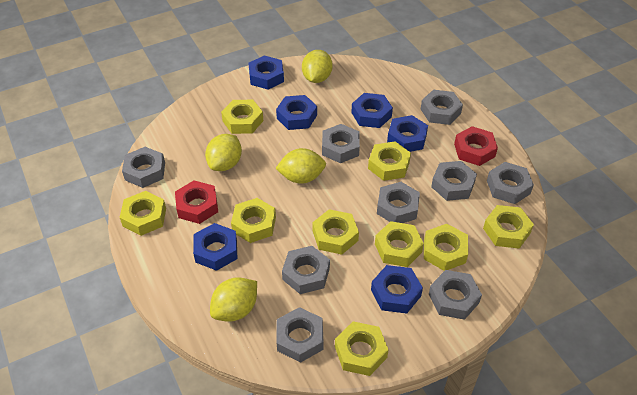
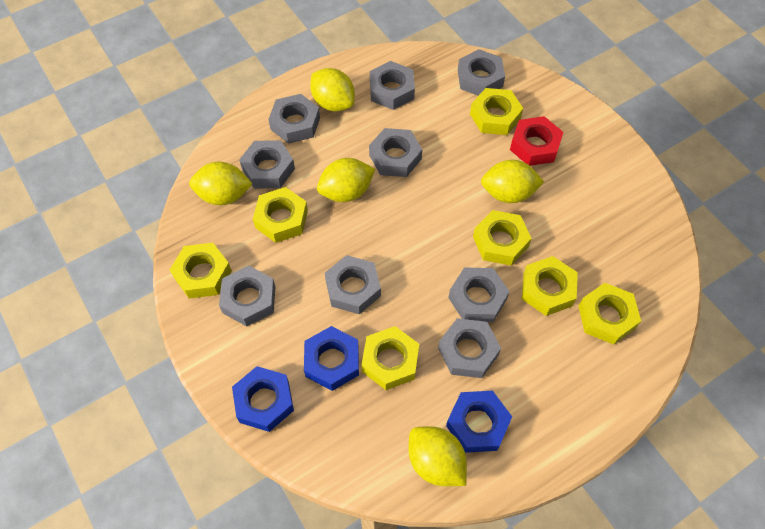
blue nut: 6 -> 3
red nut: 2 -> 1
yellow lemon: 4 -> 5
yellow nut: 9 -> 7

